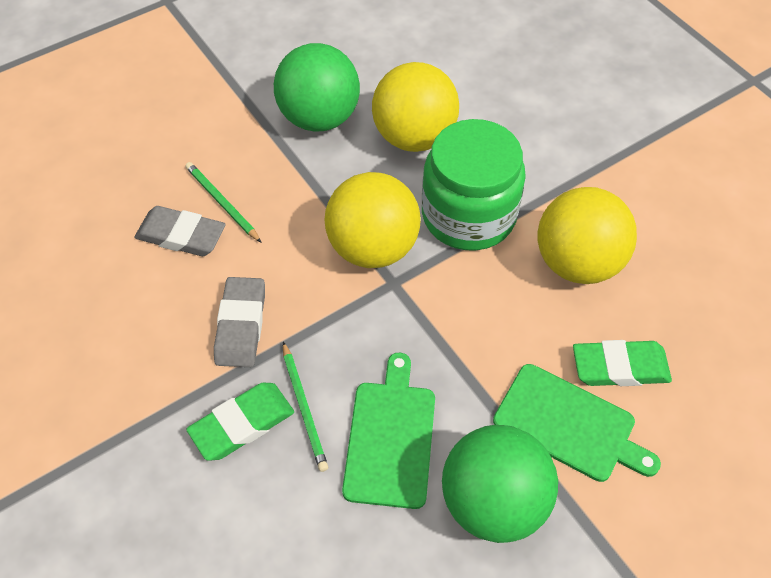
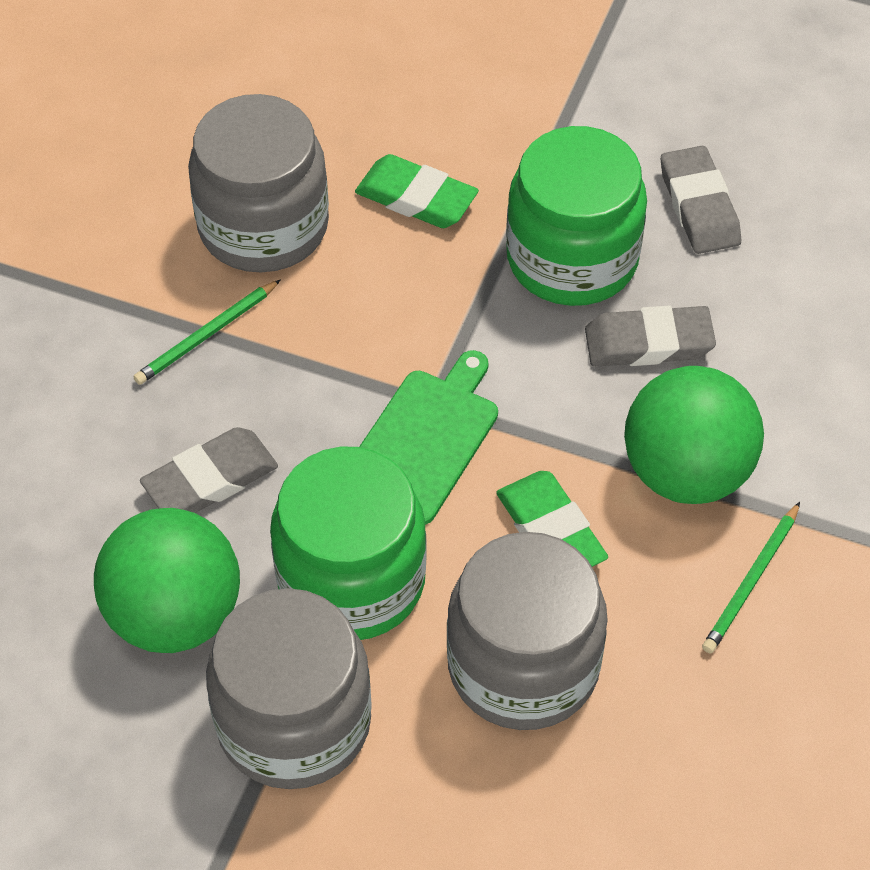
green cutting board: 2 -> 1
green jar: 1 -> 2
grey eraser: 2 -> 3
grey jar: 0 -> 3
yellow ball: 3 -> 0

